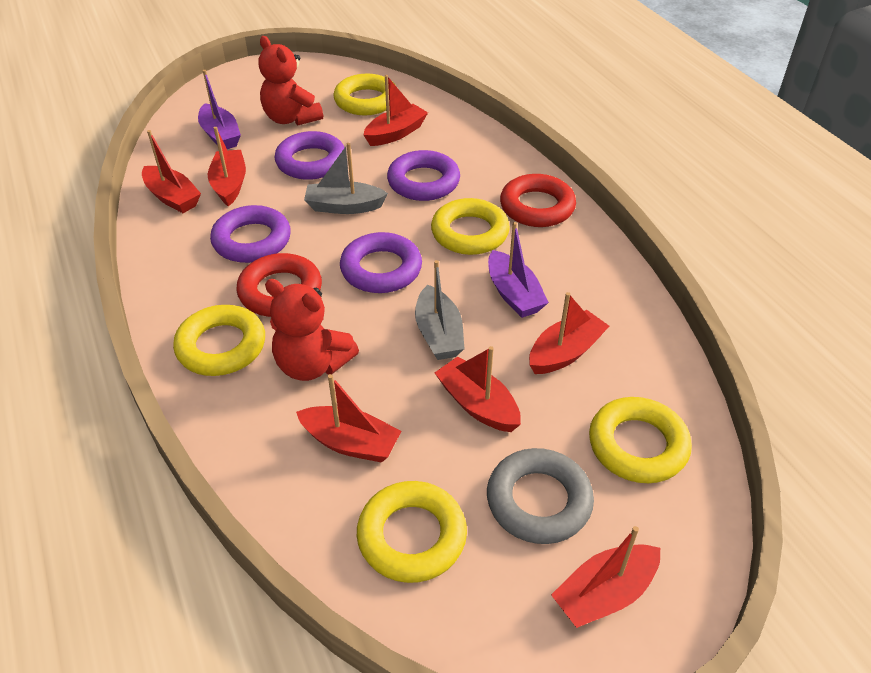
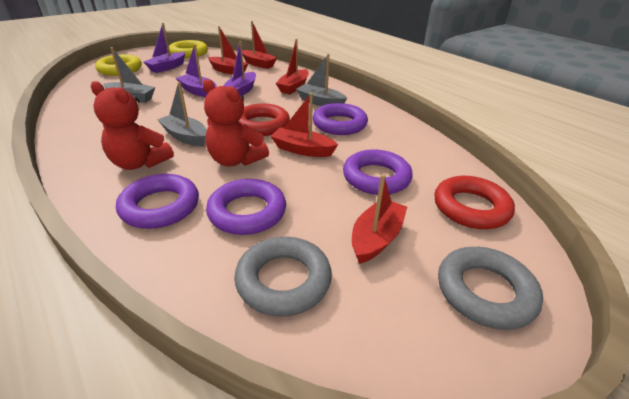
grey boat: 2 -> 3
grey ring: 1 -> 2
purple boat: 2 -> 3
red boat: 7 -> 5
yellow ring: 5 -> 2

